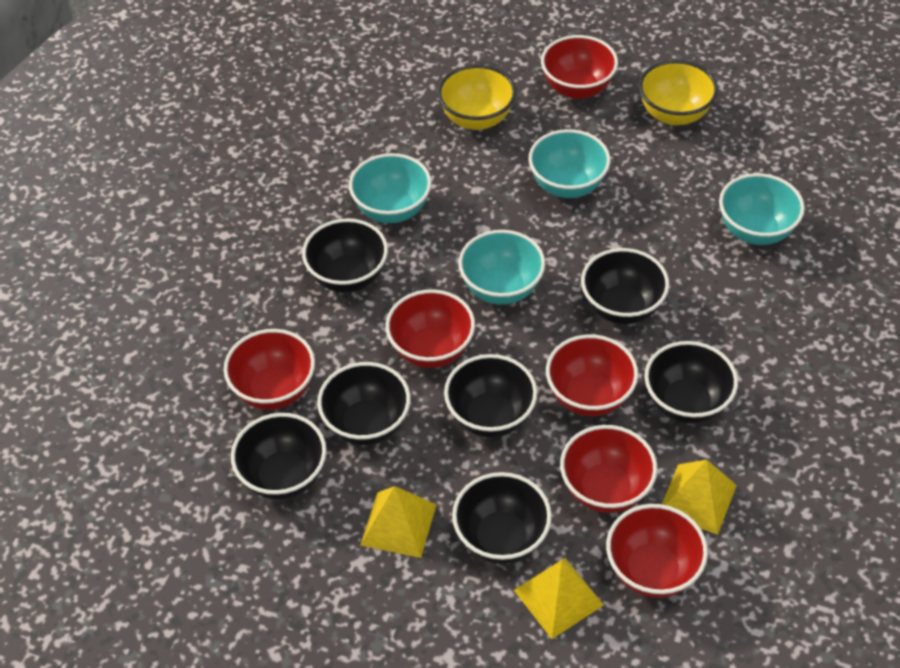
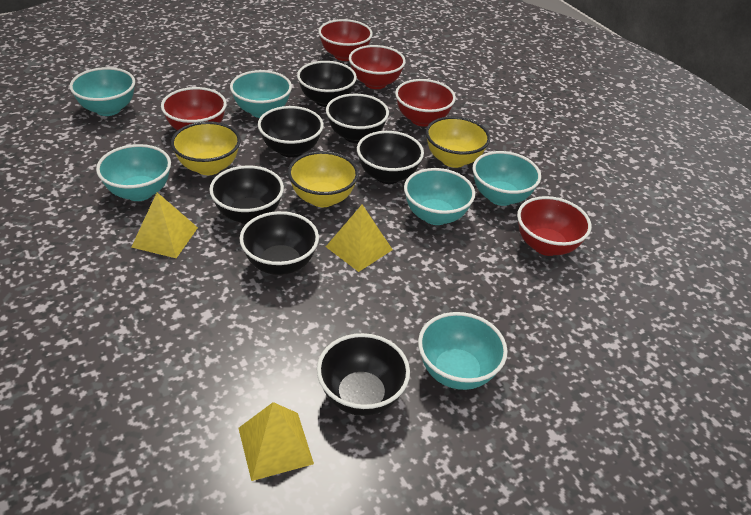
red bowl: 6 -> 5
turquoise bowl: 4 -> 6
yellow bowl: 2 -> 3

